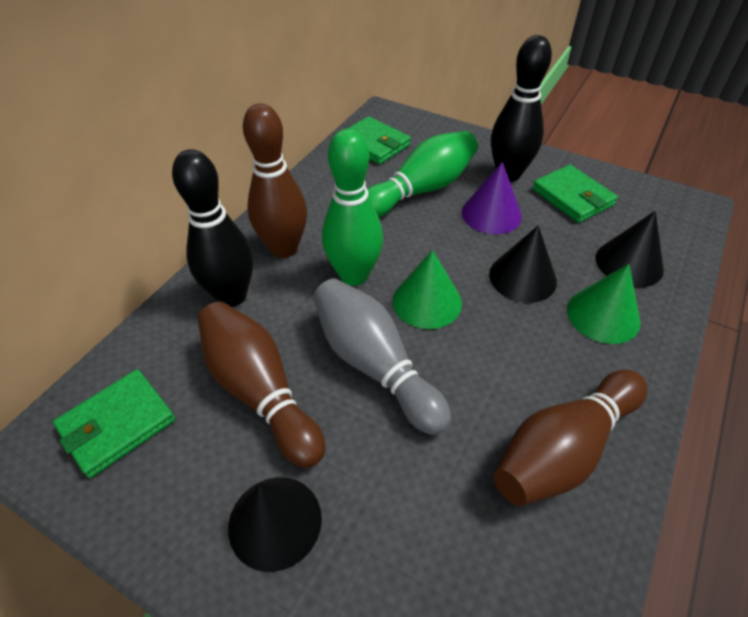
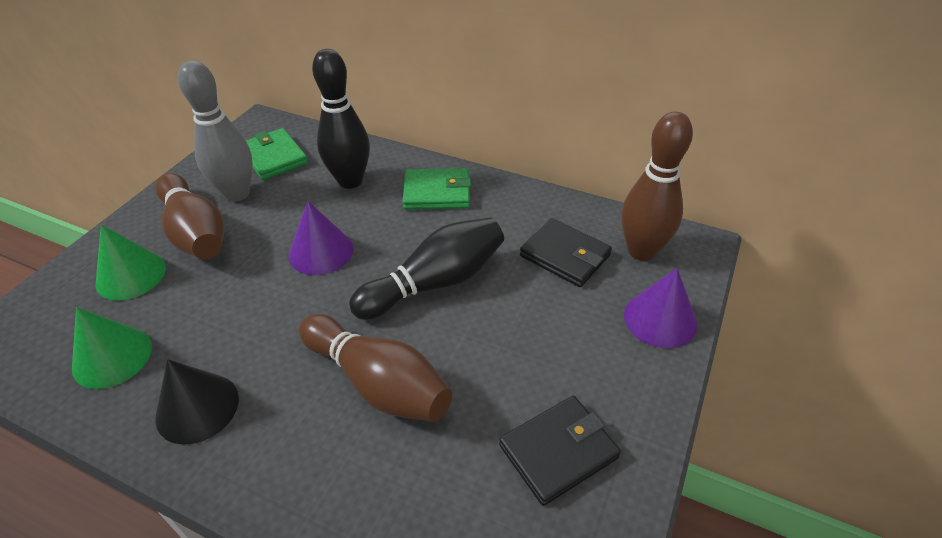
black cone: 3 -> 1
black wallet: 0 -> 2
green bowling pin: 2 -> 0
green wallet: 3 -> 2
purple cone: 1 -> 2

